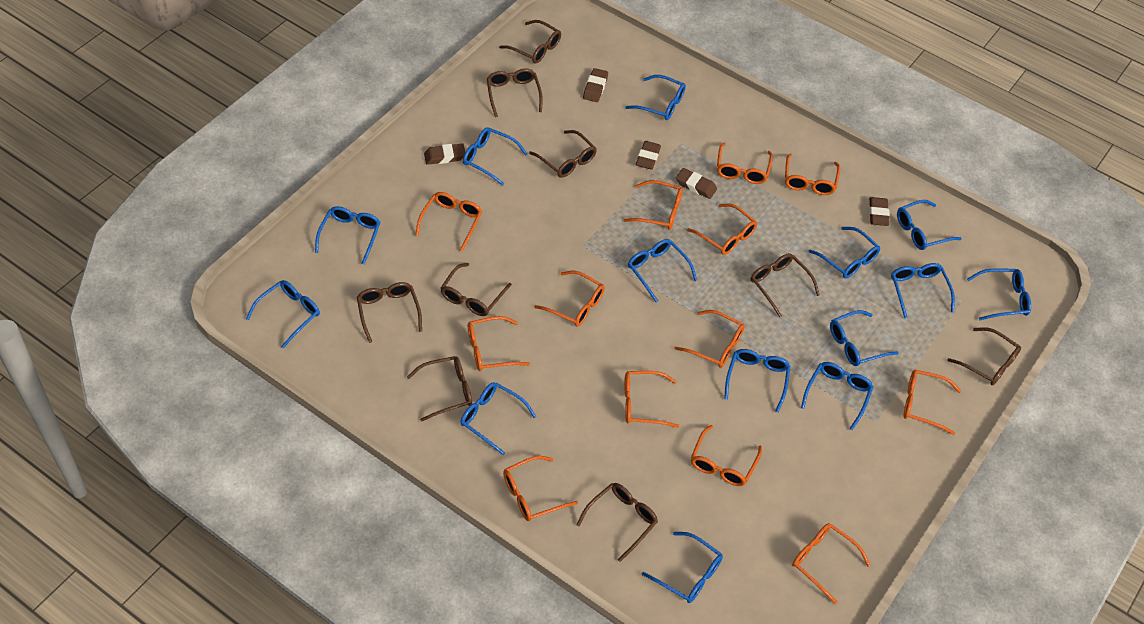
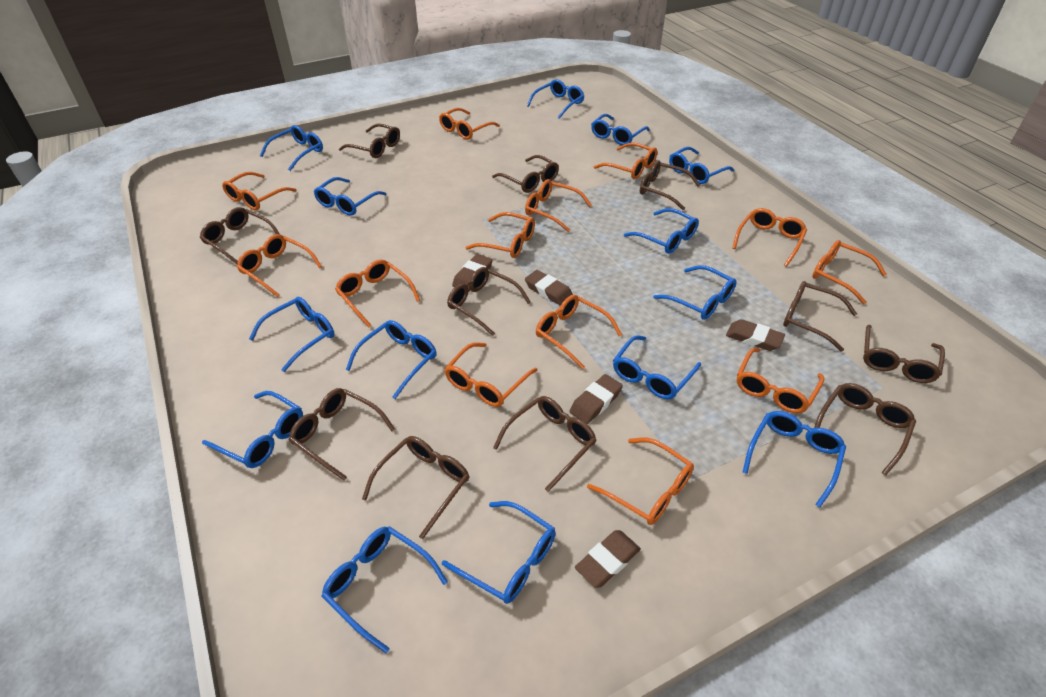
brown glasses: 9 -> 11

